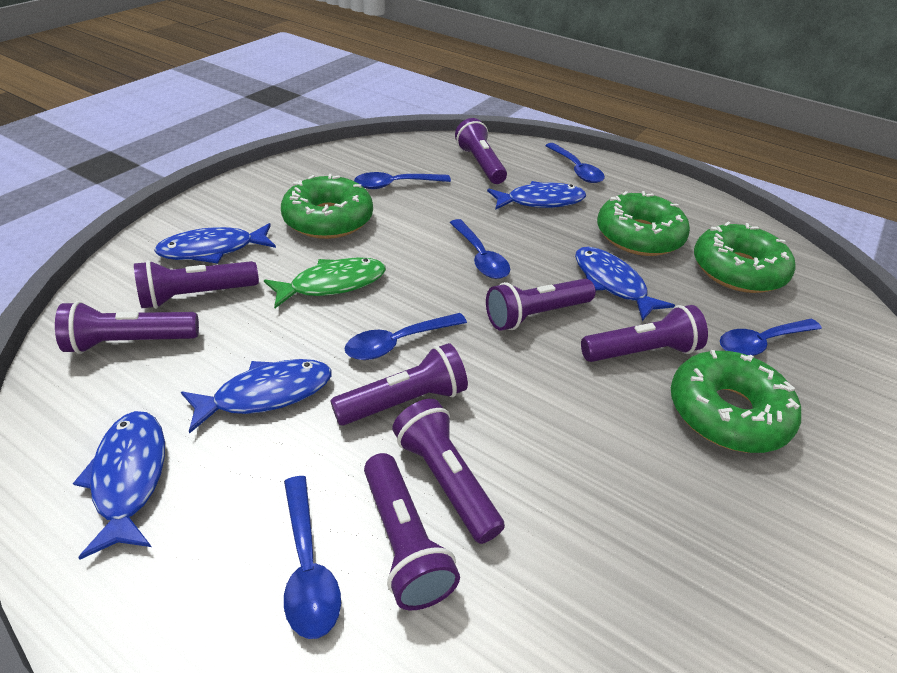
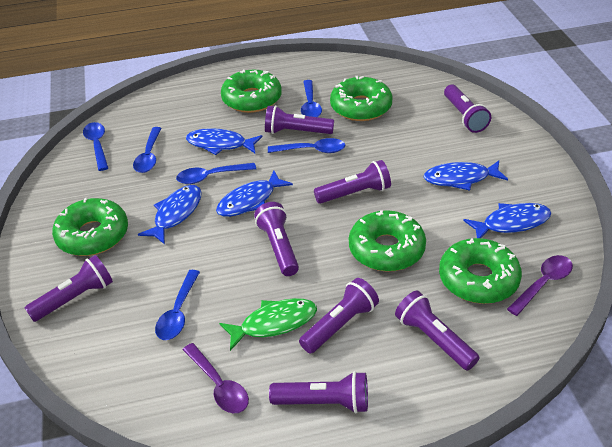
green donut: 4 -> 5
purple spoon: 0 -> 2

